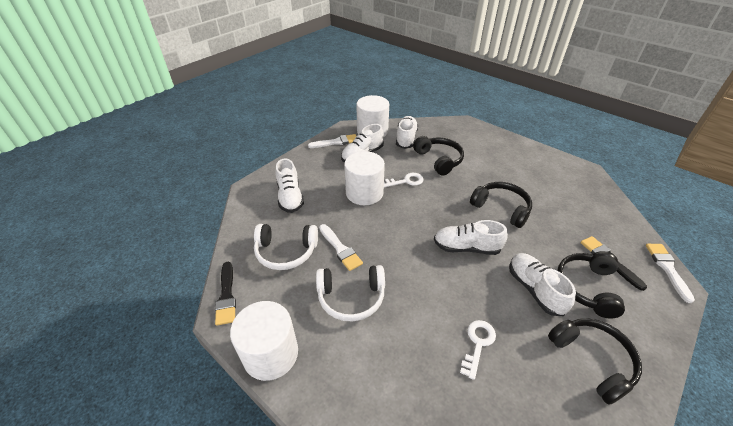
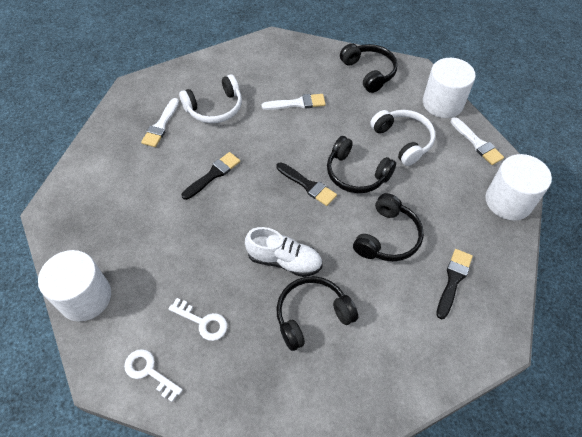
black brush: 2 -> 3
white shoe: 5 -> 1

